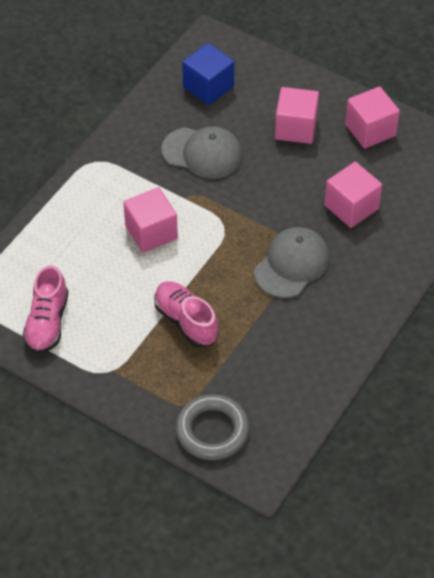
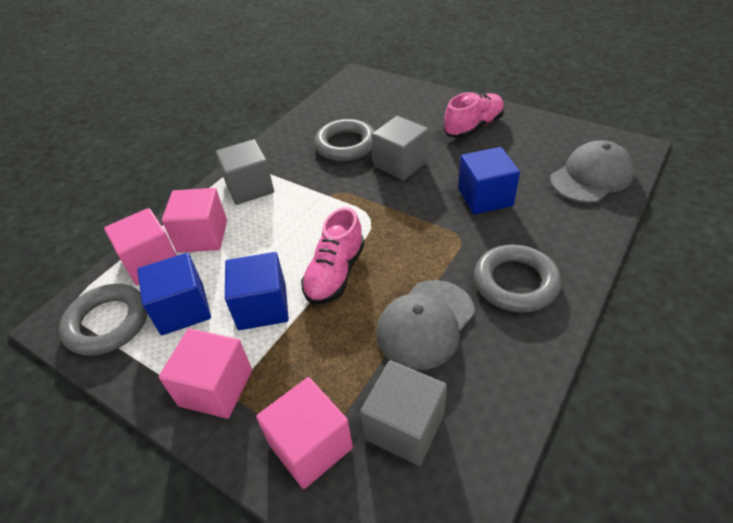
blue cube: 1 -> 3
grey cube: 0 -> 3
grey ring: 1 -> 3

